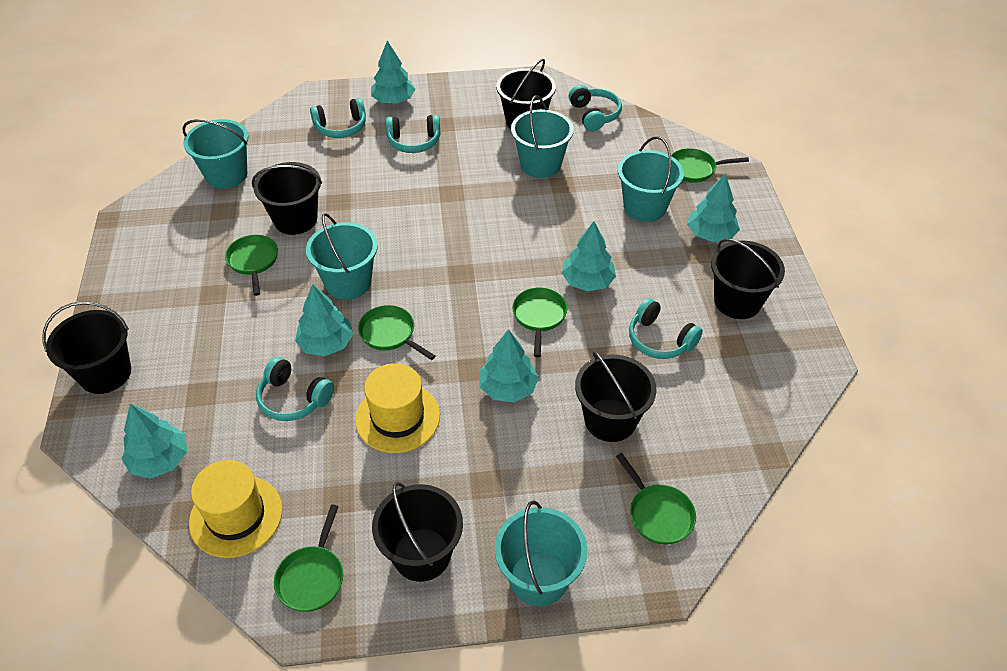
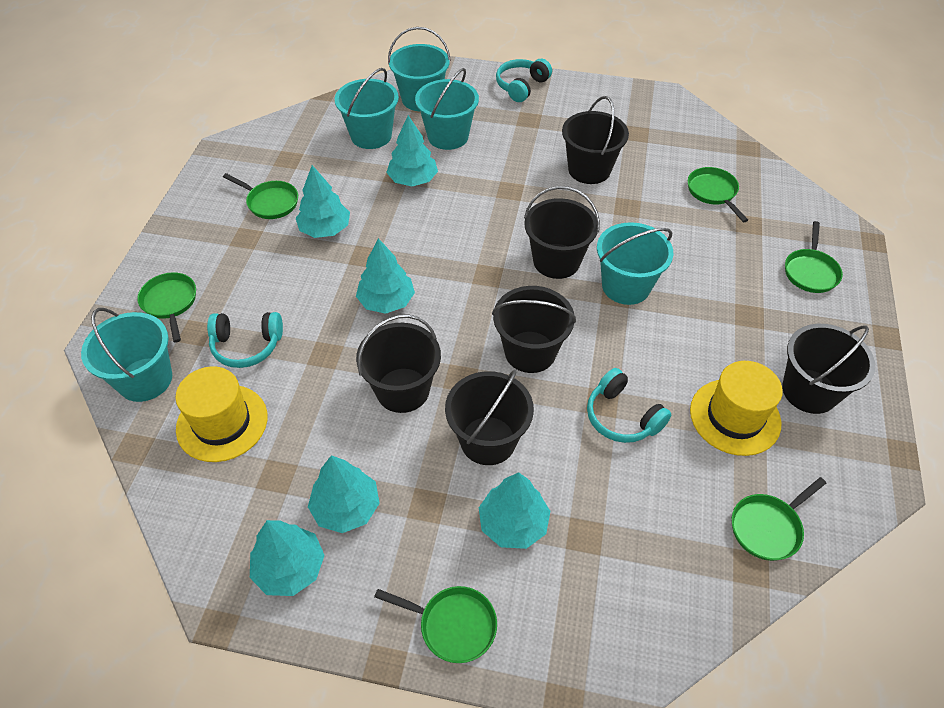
turquoise headphones: 5 -> 3

